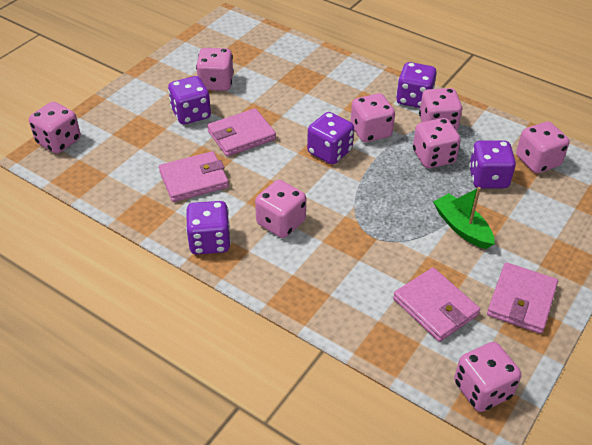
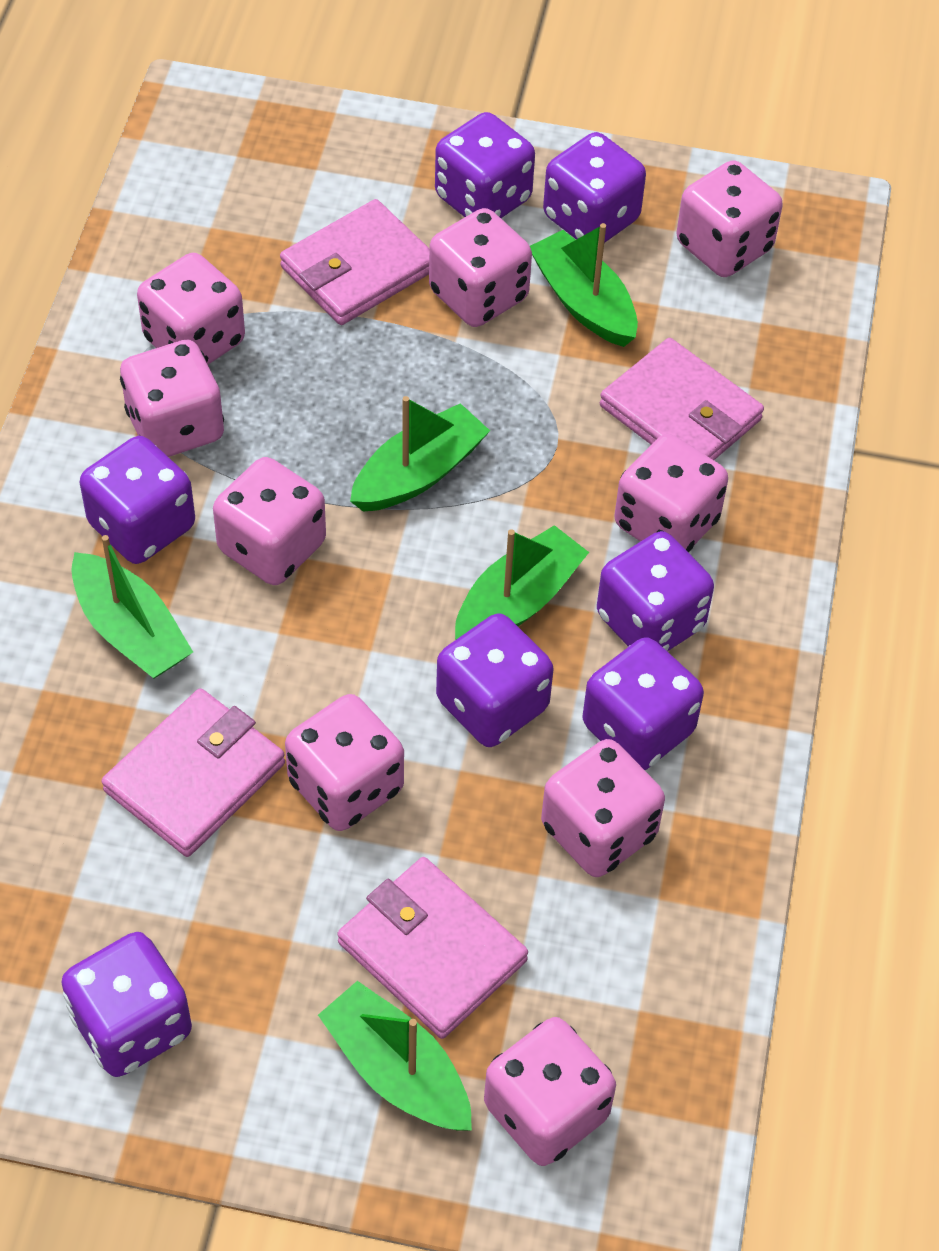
green boat: 1 -> 5
pink dice: 8 -> 9
purple dice: 5 -> 7

